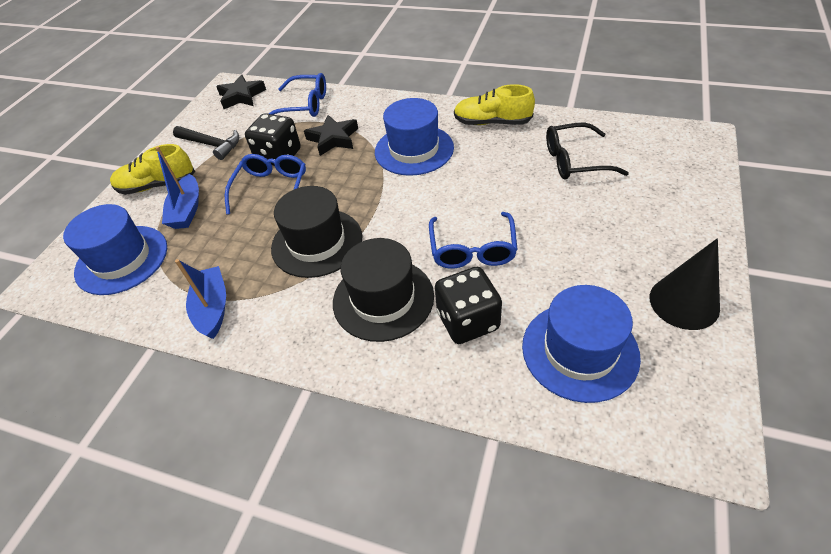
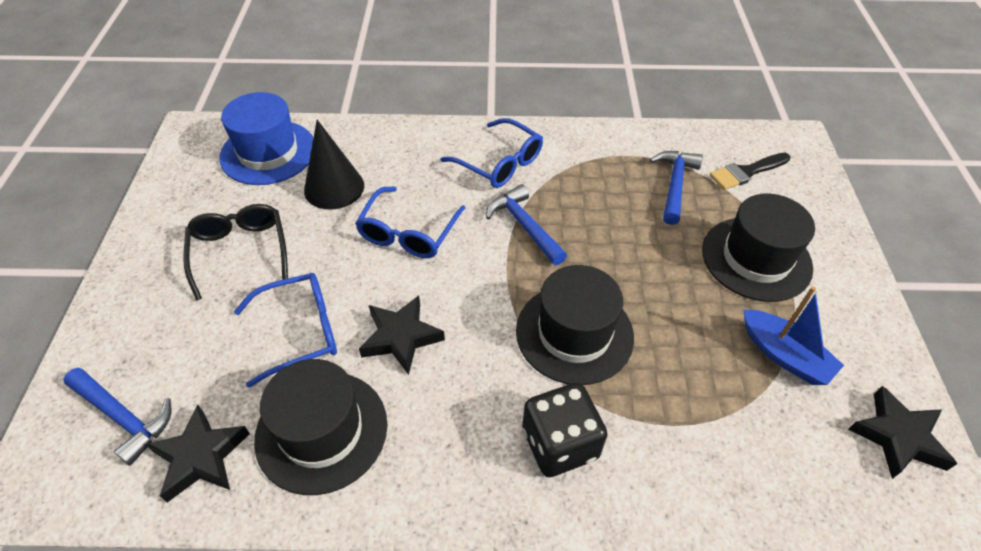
black brush: 0 -> 1
black dice: 2 -> 1
black hammer: 1 -> 0
black hat: 2 -> 3
black star: 2 -> 3
blue boat: 2 -> 1
blue hammer: 0 -> 3
blue hat: 3 -> 1
yellow shoe: 2 -> 0

